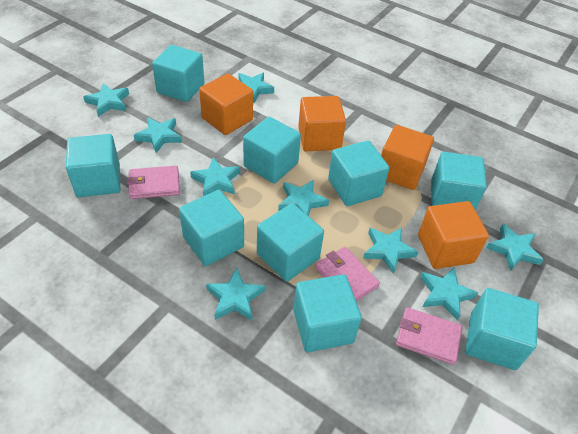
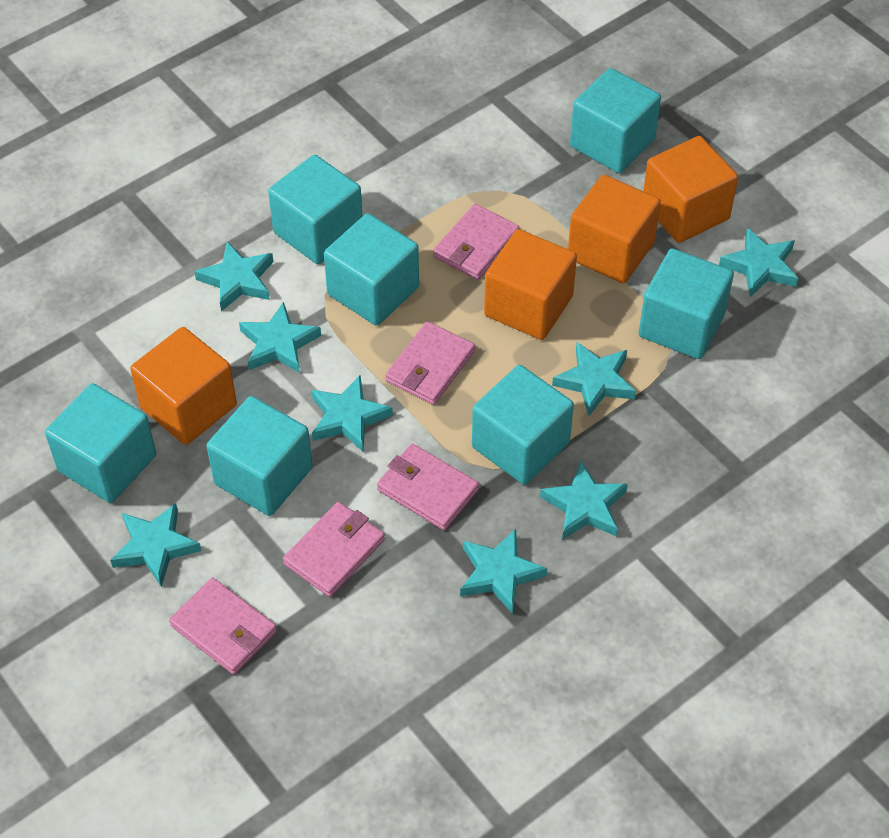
pink wallet: 3 -> 5
turquoise cube: 9 -> 7
turquoise star: 9 -> 8

